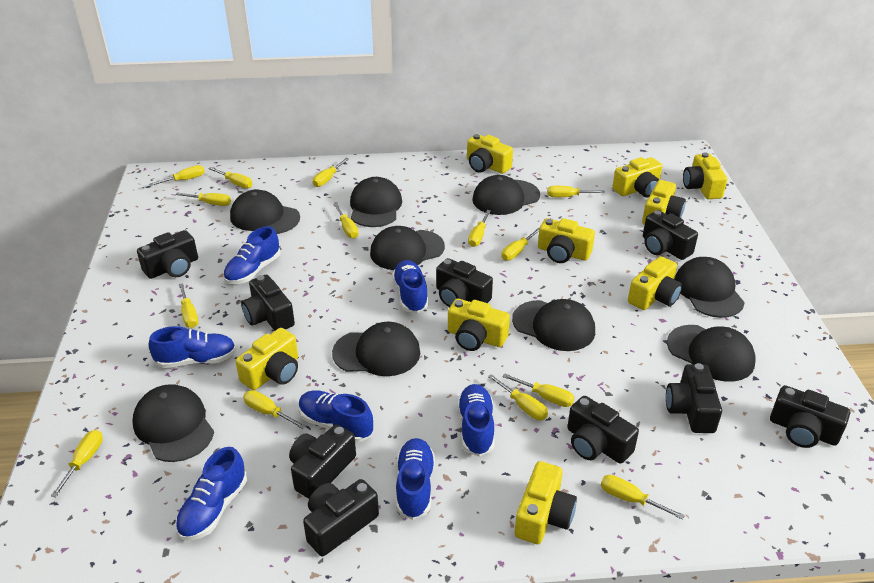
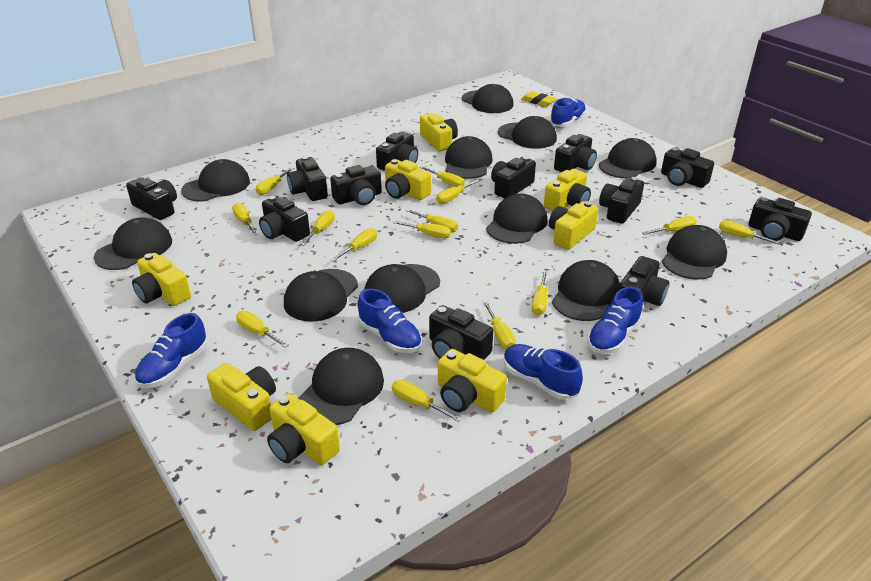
black camera: 9 -> 12
black cap: 9 -> 12
blue shoe: 7 -> 5
yellow camera: 9 -> 8
yellow eraser: 0 -> 1

